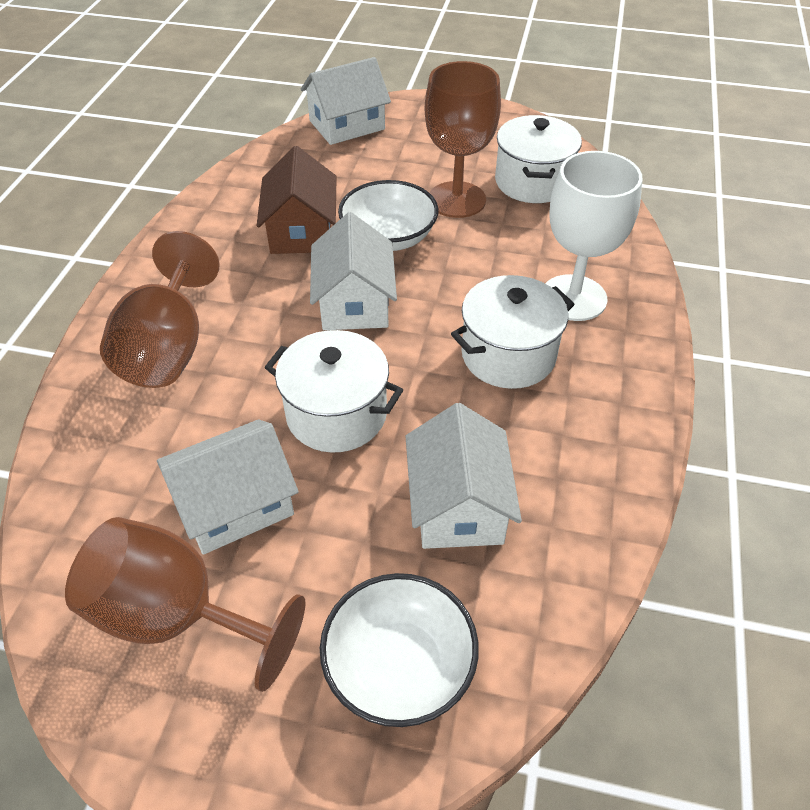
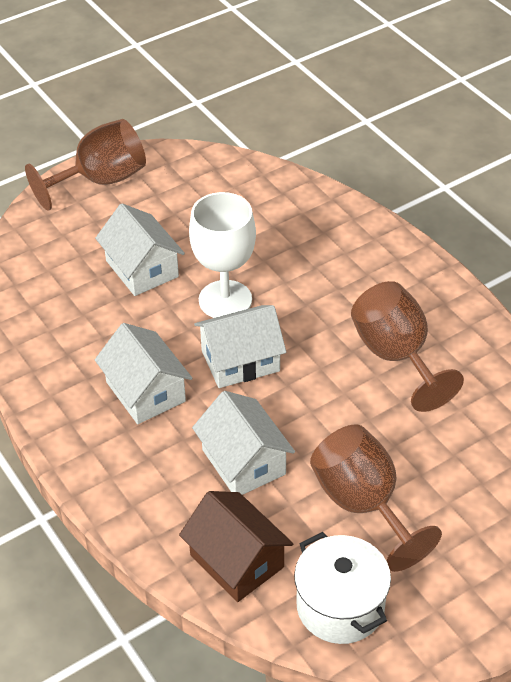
white bowl: 2 -> 0
white pot: 3 -> 1

